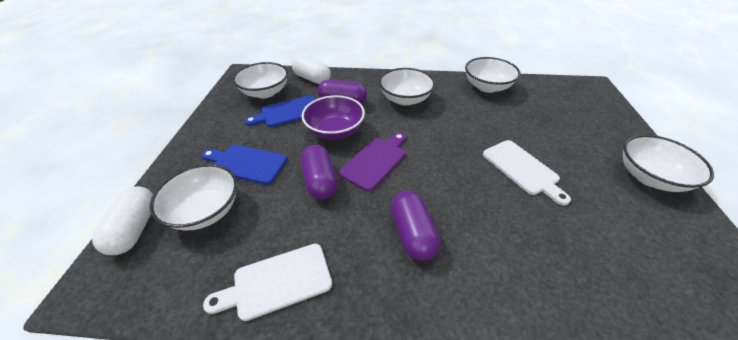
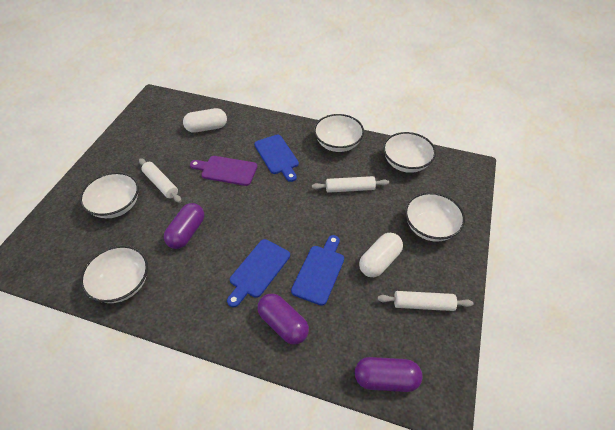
blue cutting board: 2 -> 3
purple bowl: 1 -> 0
white cutting board: 2 -> 0
white rolling pin: 0 -> 3

